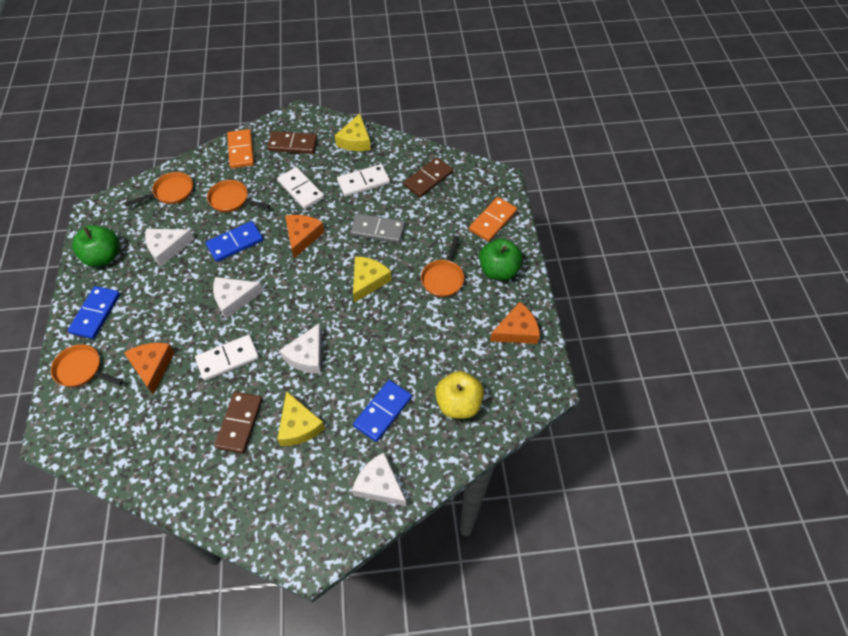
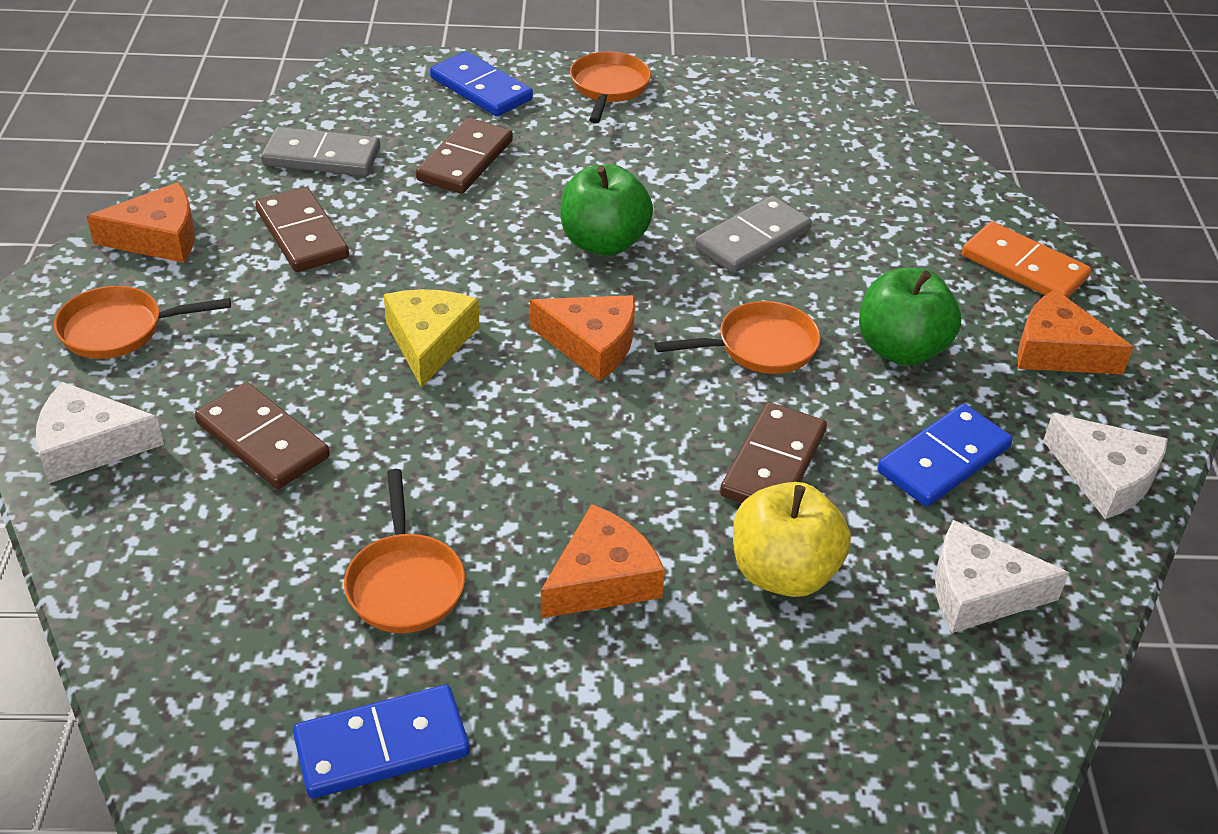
brown domino: 3 -> 4
grey domino: 1 -> 2
orange cheese: 3 -> 4
orange domino: 2 -> 1
white cheese: 4 -> 3
white domino: 3 -> 0
yellow cheese: 3 -> 1

